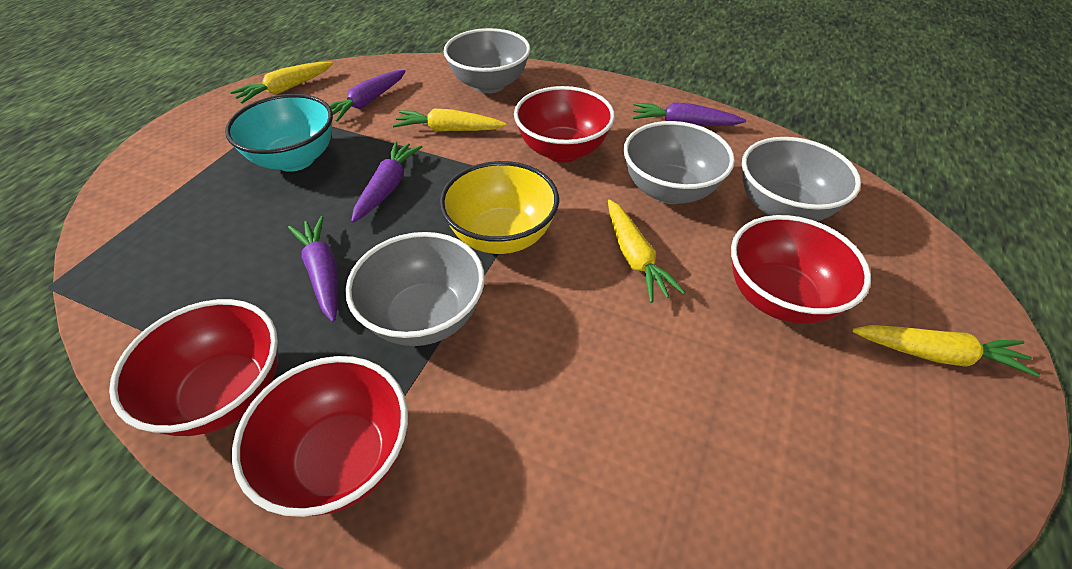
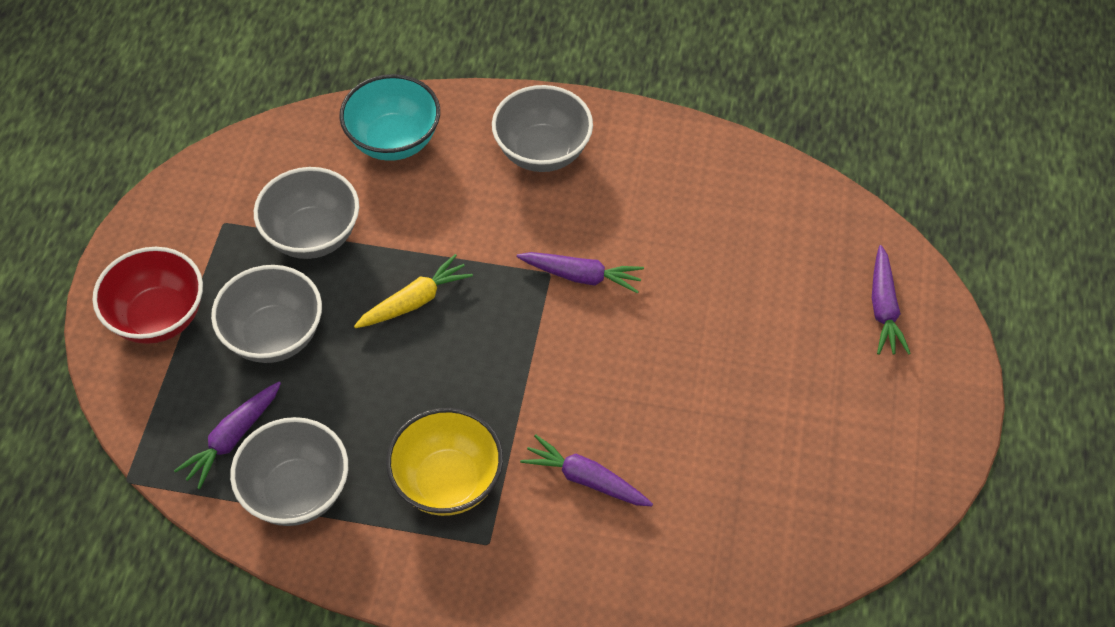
red bowl: 4 -> 1
yellow carrot: 4 -> 1

